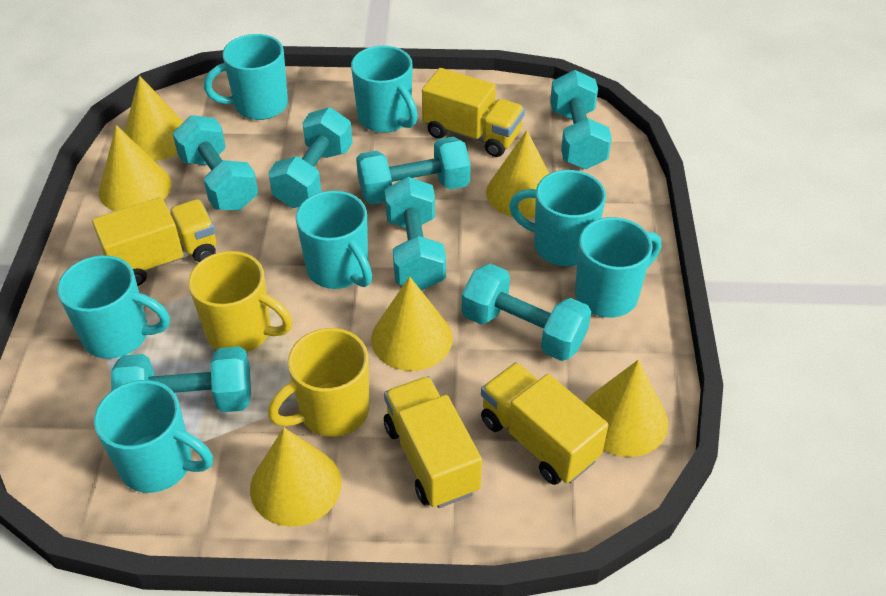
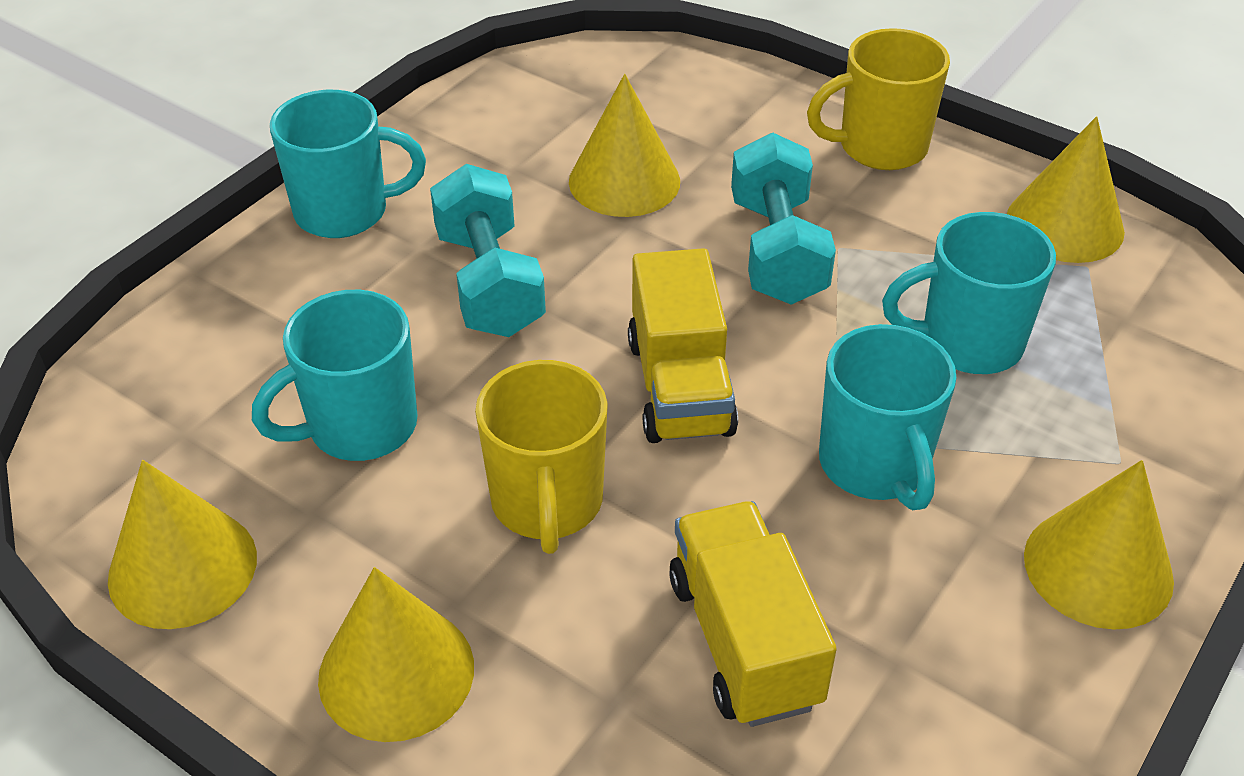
turquoise dumbbell: 7 -> 2
turquoise mug: 7 -> 4
yellow cone: 6 -> 5
yellow truck: 4 -> 2

